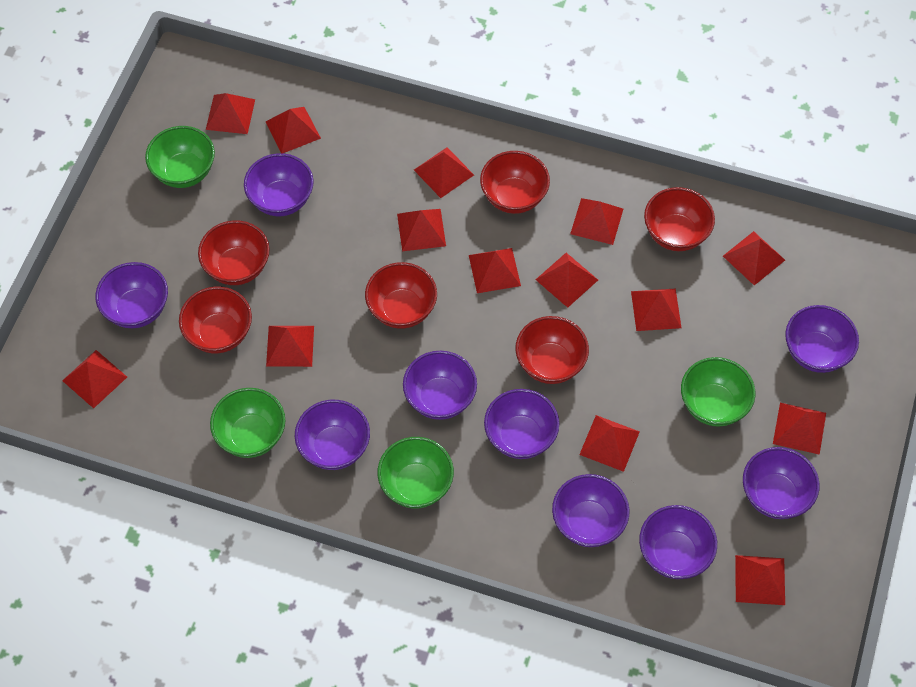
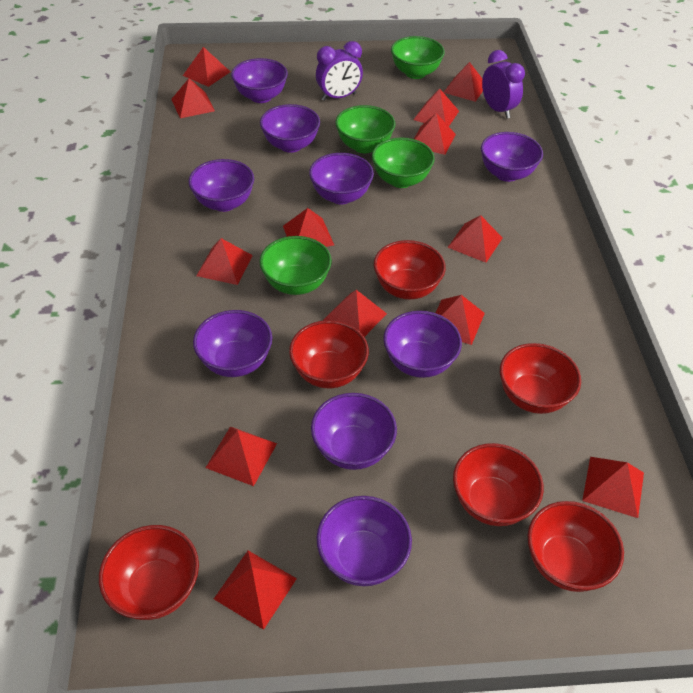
purple clock: 0 -> 2
red pyramid: 14 -> 13

